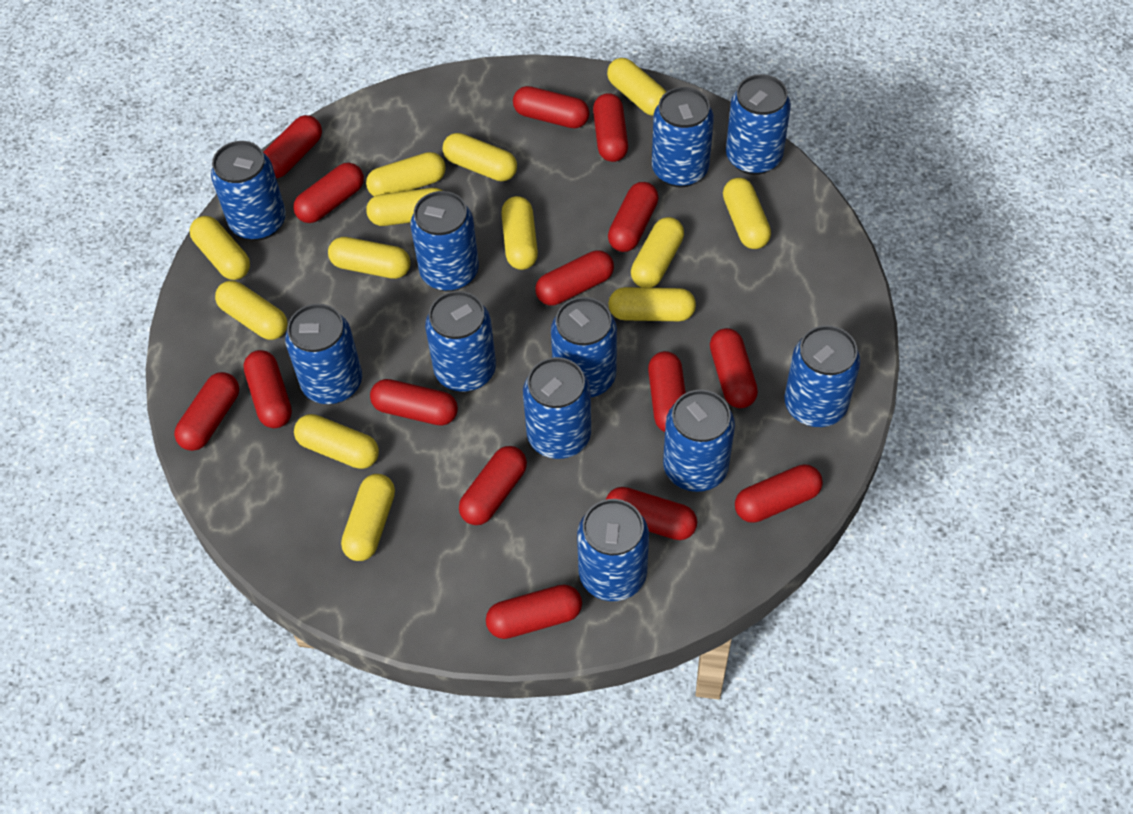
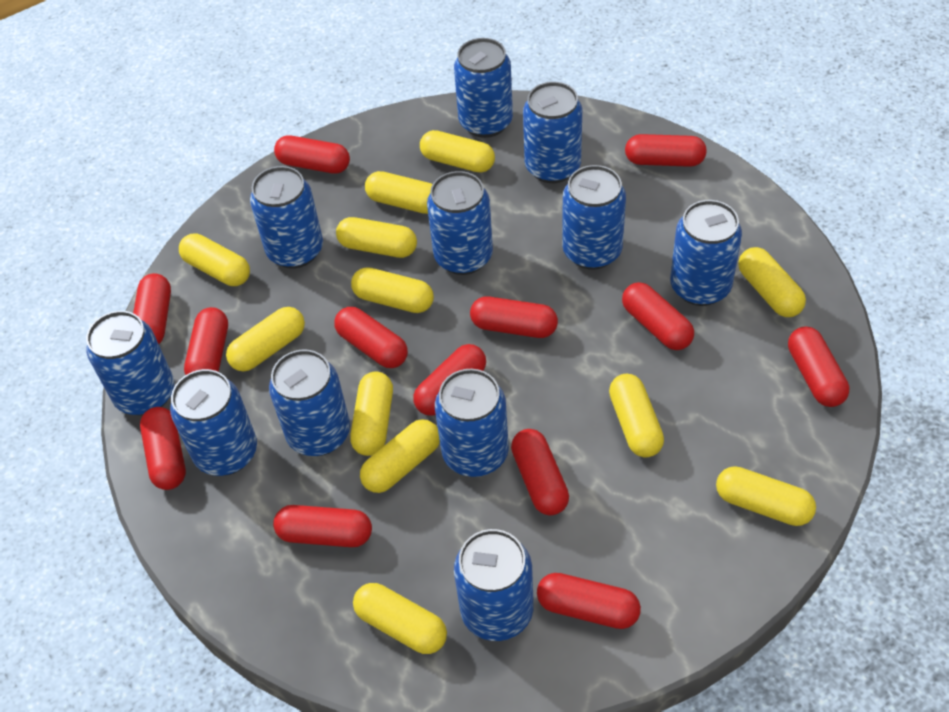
red capsule: 15 -> 13
yellow capsule: 13 -> 12

